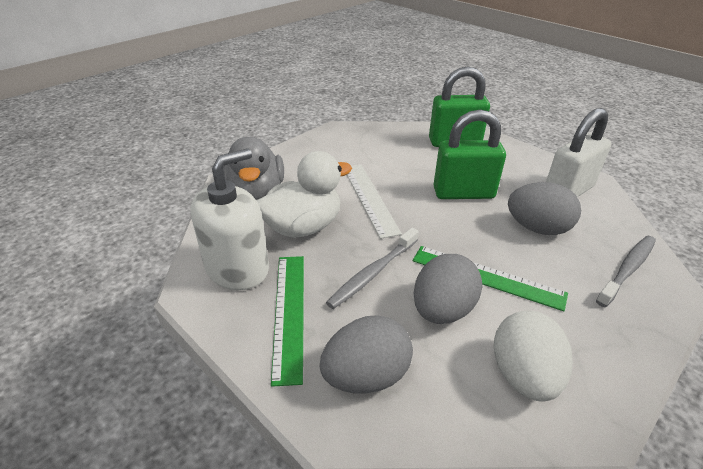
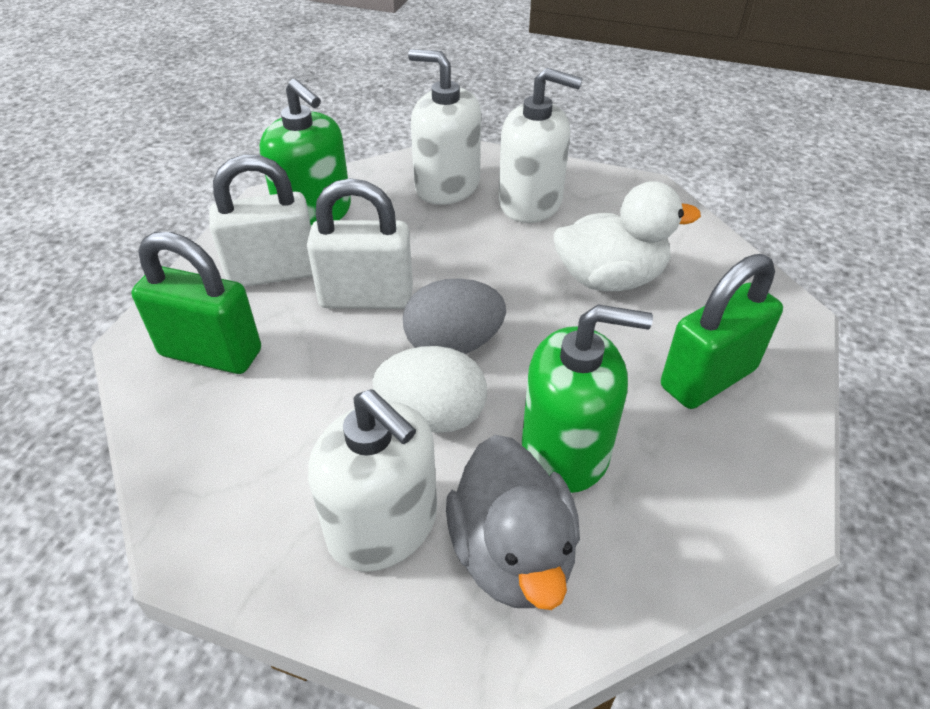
green ruler: 2 -> 0
green soap dispenser: 0 -> 2
grey egg: 3 -> 1
grey toothbrush: 2 -> 0
white padlock: 1 -> 2
white ruler: 1 -> 0
white soap dispenser: 1 -> 3

